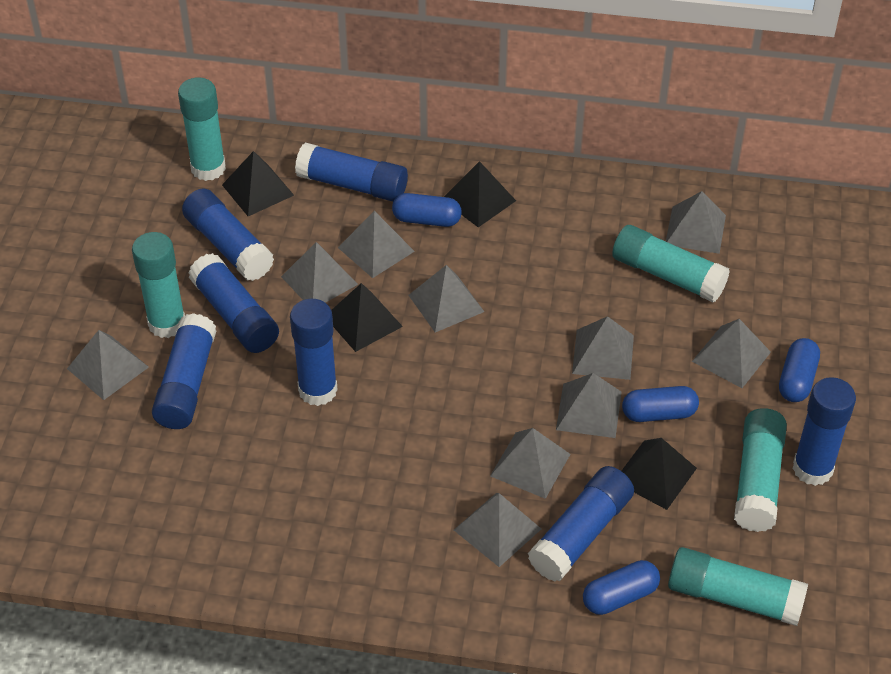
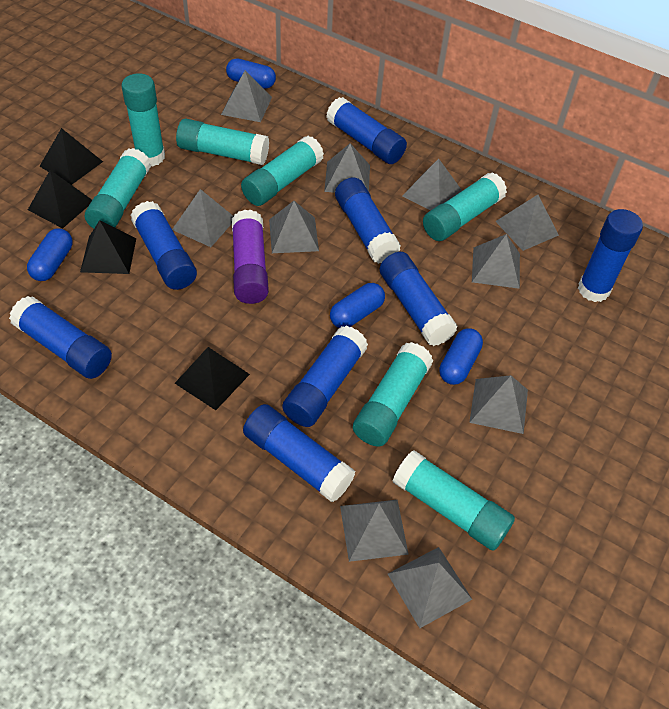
blue glue stick: 7 -> 8
purple glue stick: 0 -> 1
turquoise glue stick: 5 -> 7

